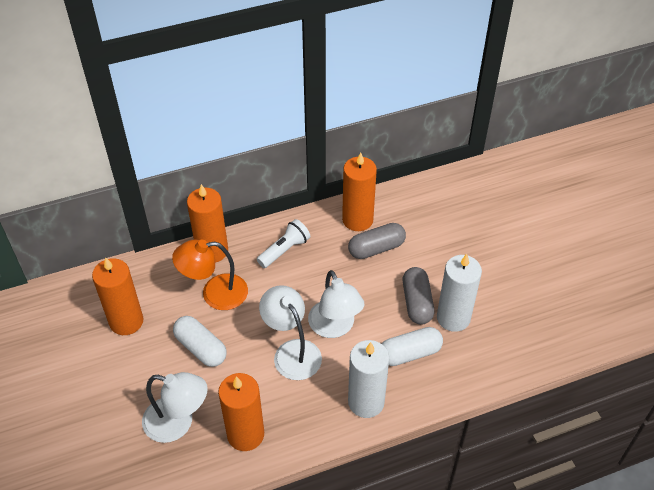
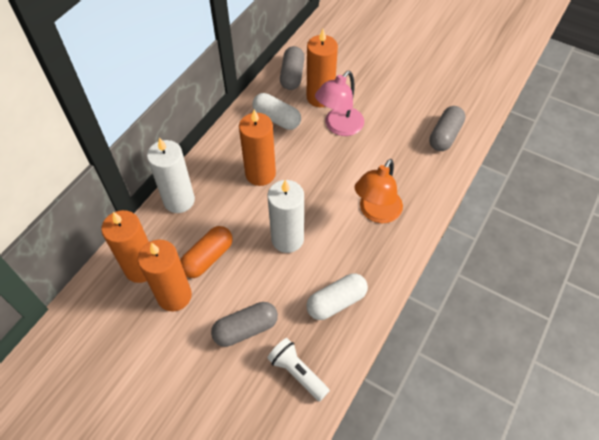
grey capsule: 2 -> 3
orange capsule: 0 -> 1
pink lamp: 0 -> 1
white lamp: 3 -> 0

